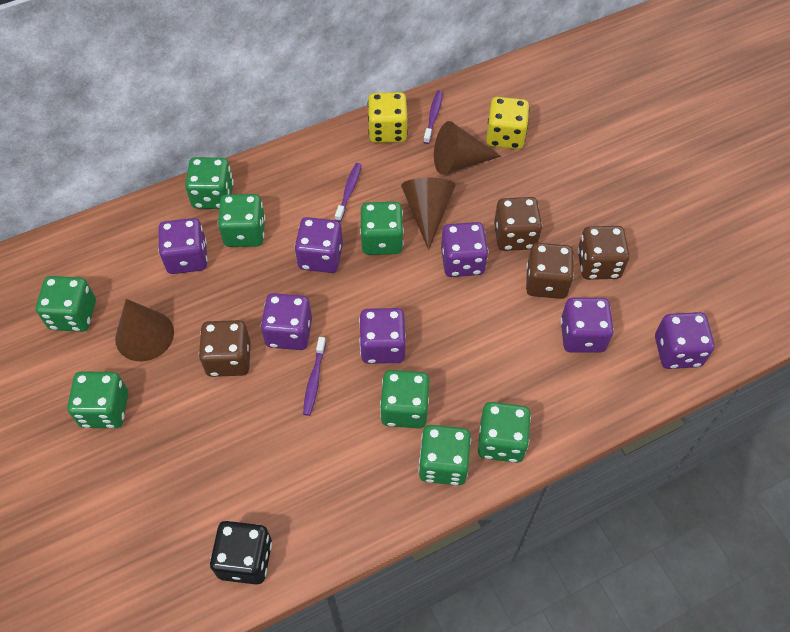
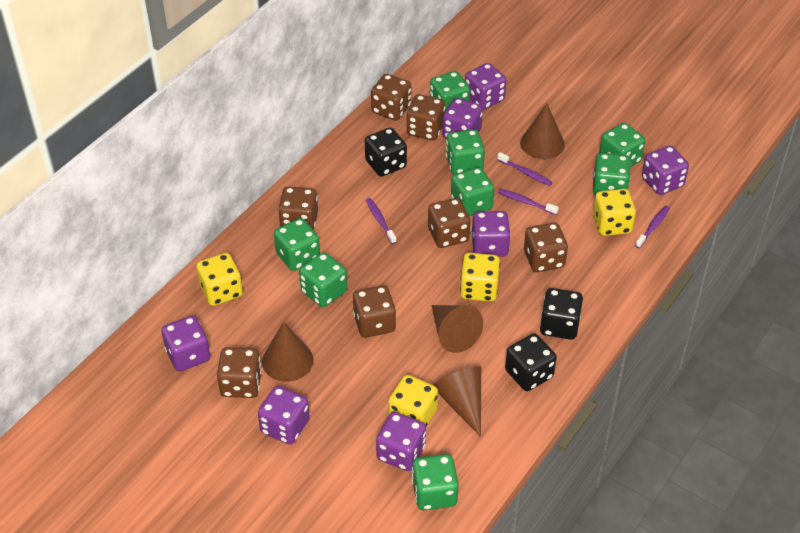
black dice: 1 -> 3
brown cone: 3 -> 4
brown dice: 4 -> 7
purple toothbrush: 3 -> 4
yellow dice: 2 -> 4

